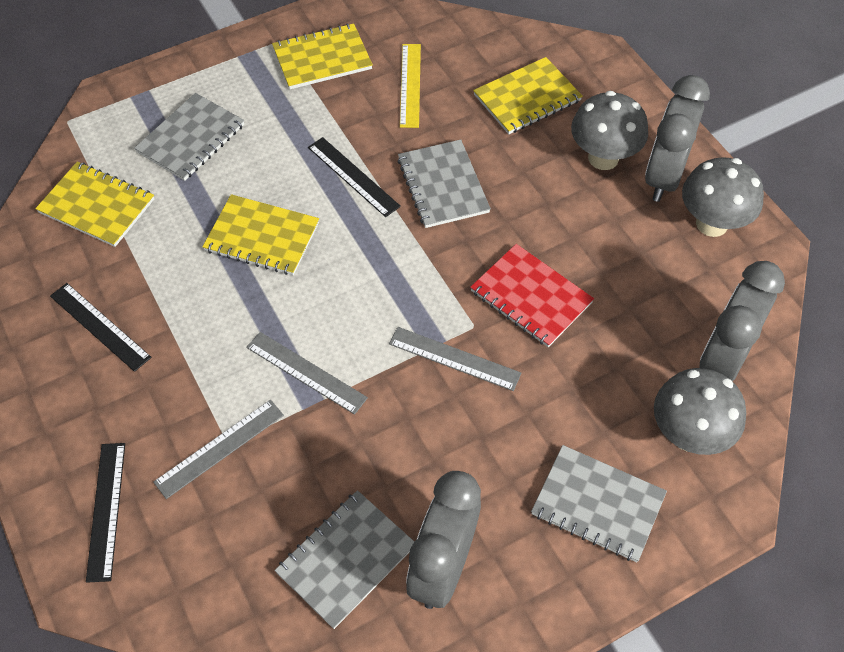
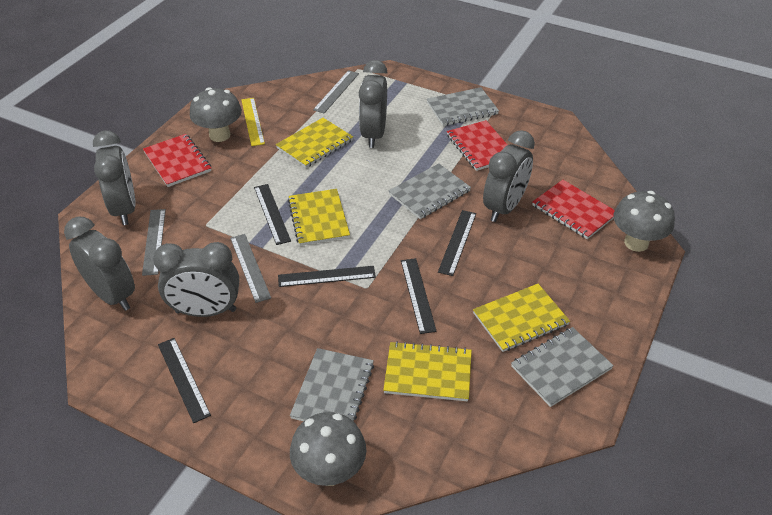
black ruler: 3 -> 5
grey clock: 3 -> 5
red notebook: 1 -> 3

